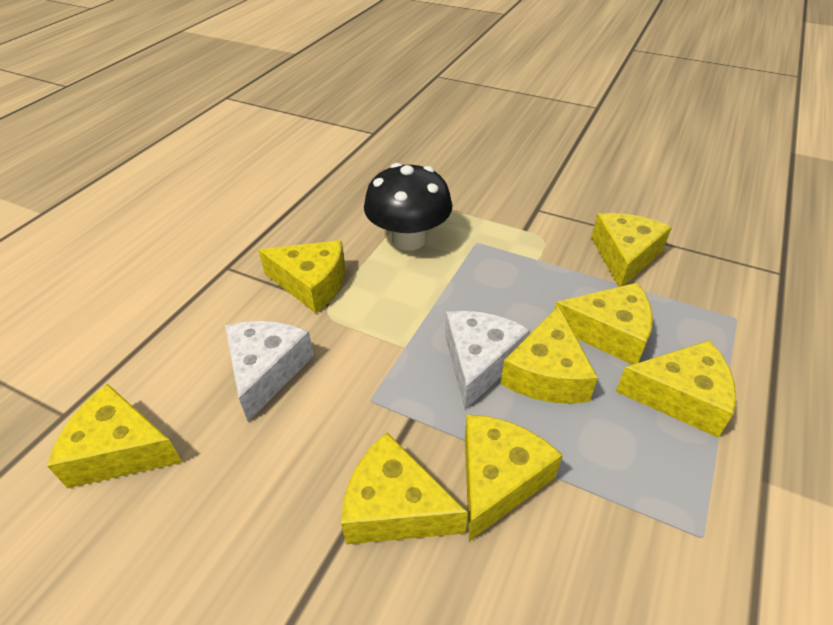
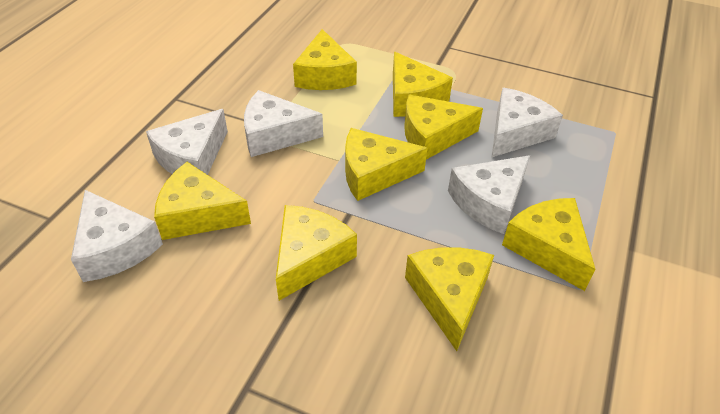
black mushroom: 1 -> 0
white cheese: 2 -> 5

